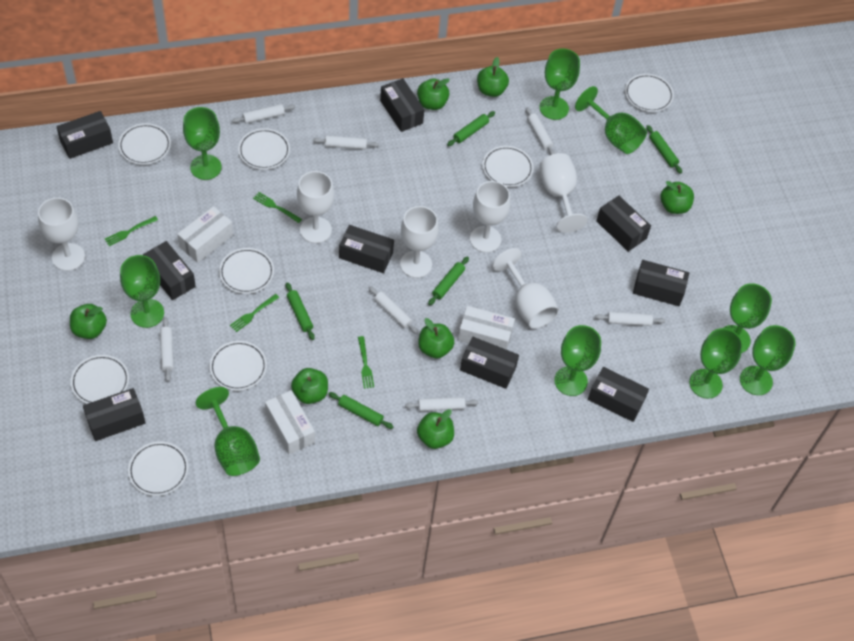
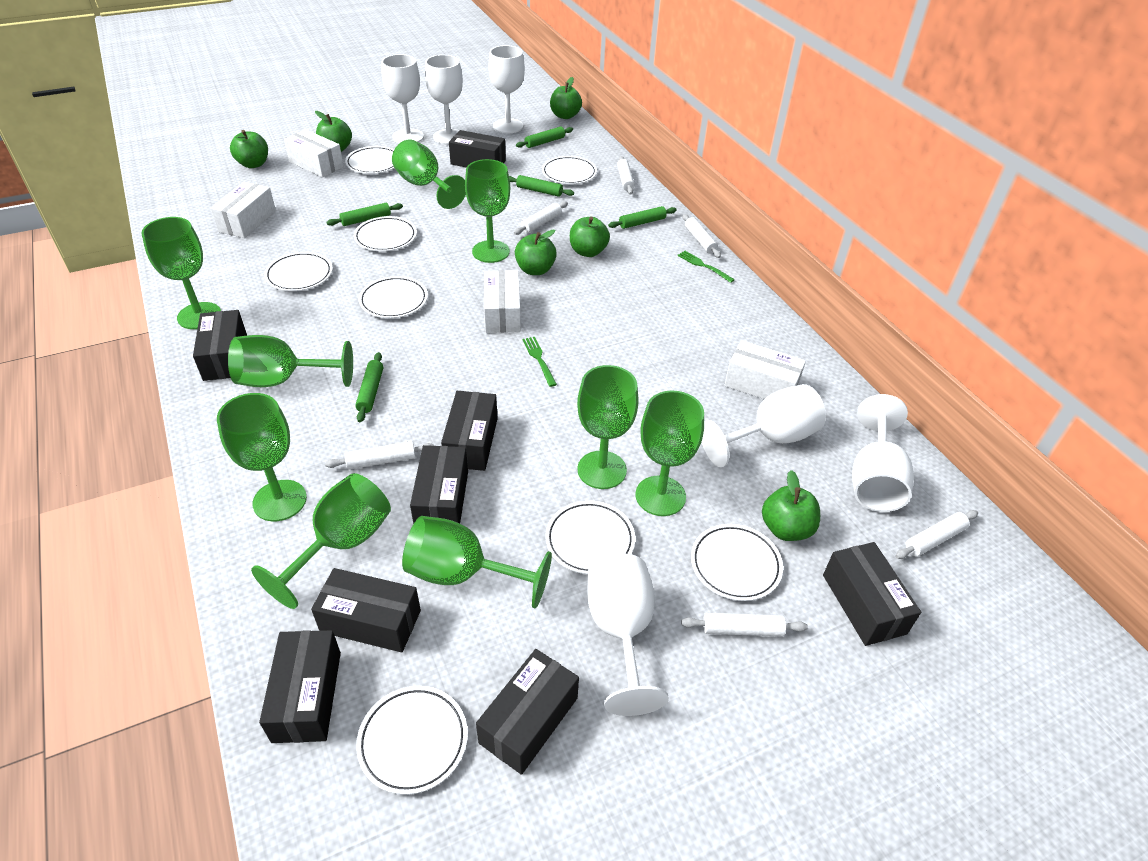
black box: 9 -> 8
green apple: 7 -> 6
green fork: 4 -> 2
white box: 3 -> 4
white rolling pin: 7 -> 6

